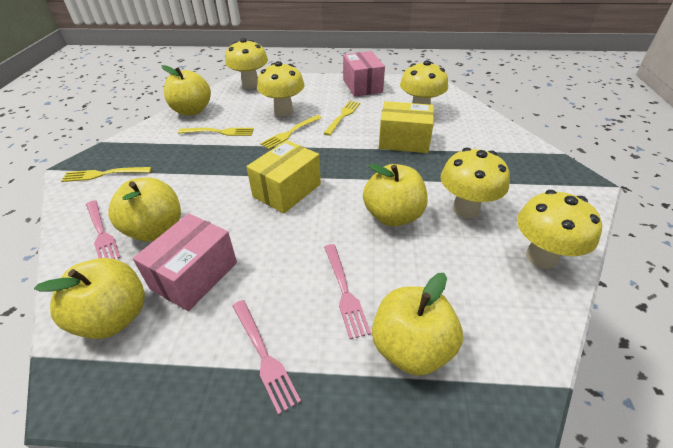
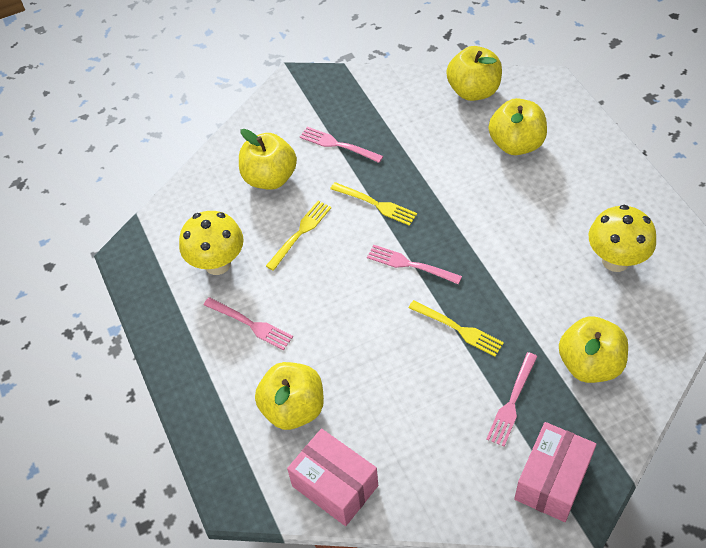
pink fork: 3 -> 4
yellow box: 2 -> 0
yellow fork: 4 -> 3
yellow mushroom: 5 -> 2

